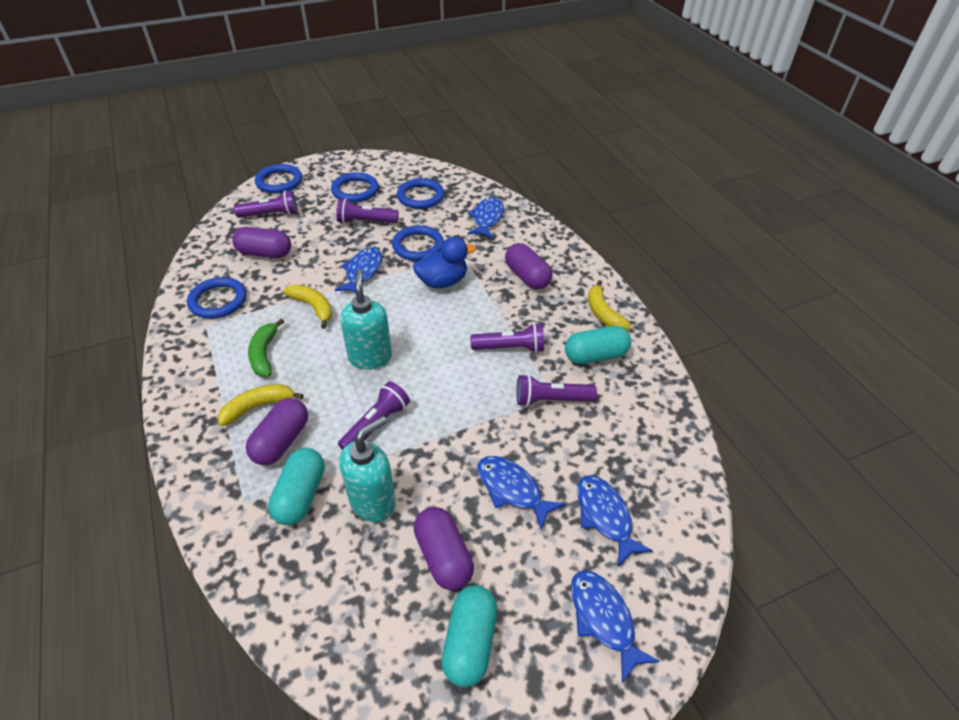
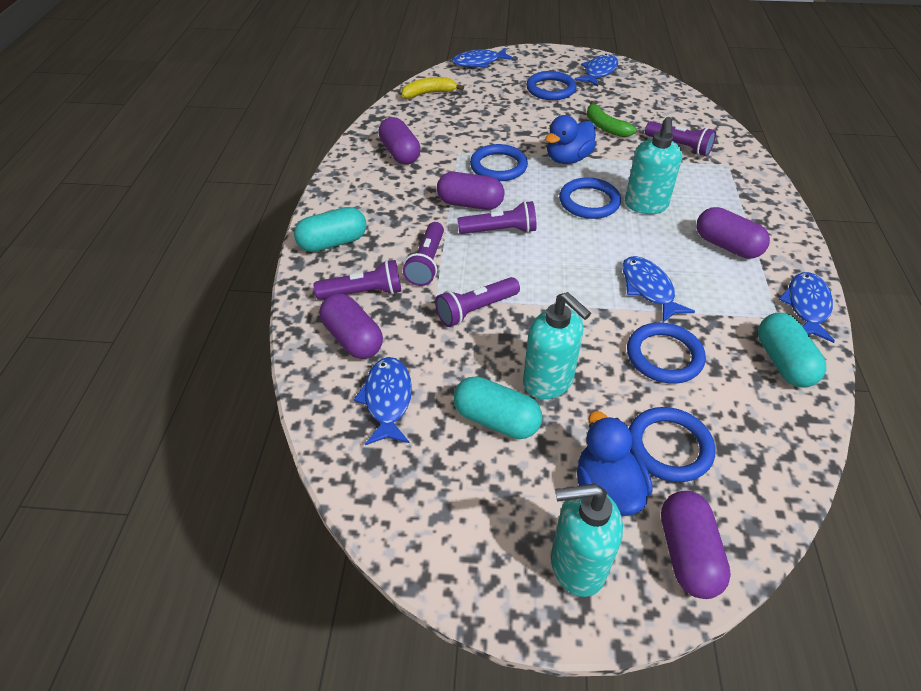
blue duck: 1 -> 2
purple capsule: 4 -> 5
turquoise soap dispenser: 2 -> 3
yellow banana: 3 -> 1

